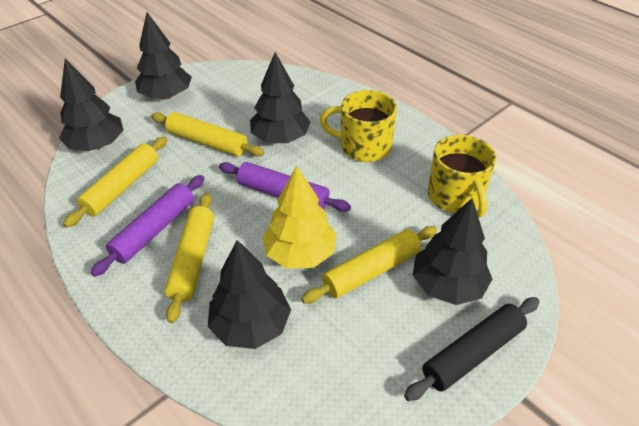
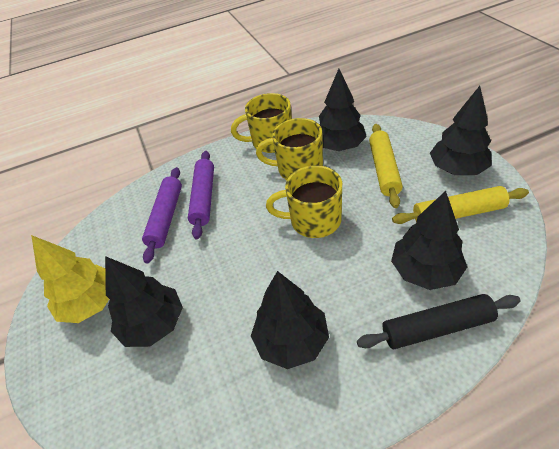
yellow mug: 2 -> 3
yellow rolling pin: 4 -> 2

